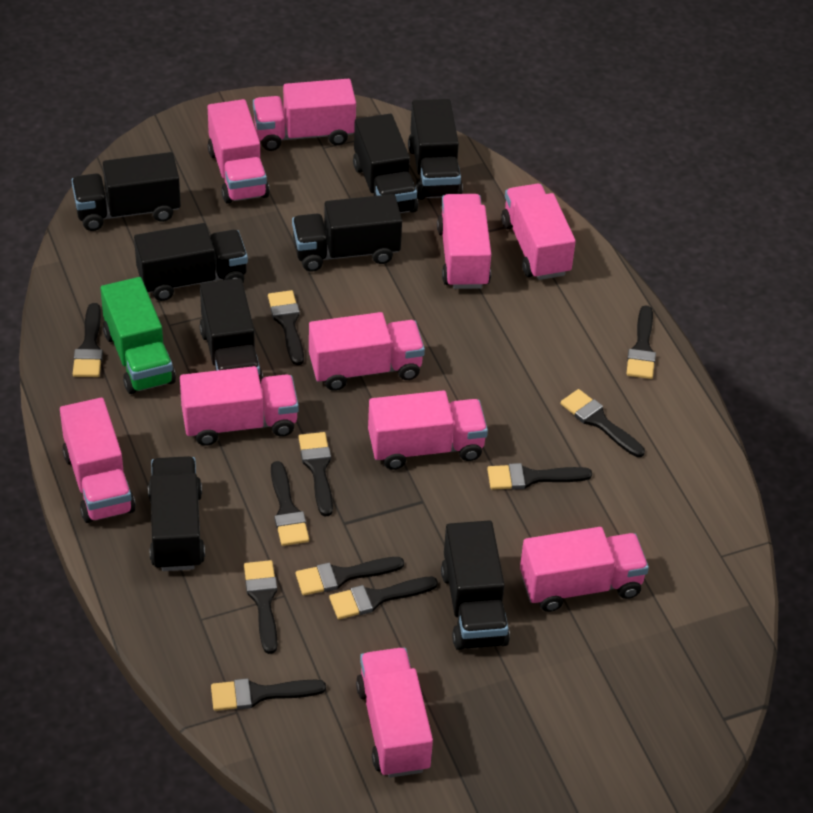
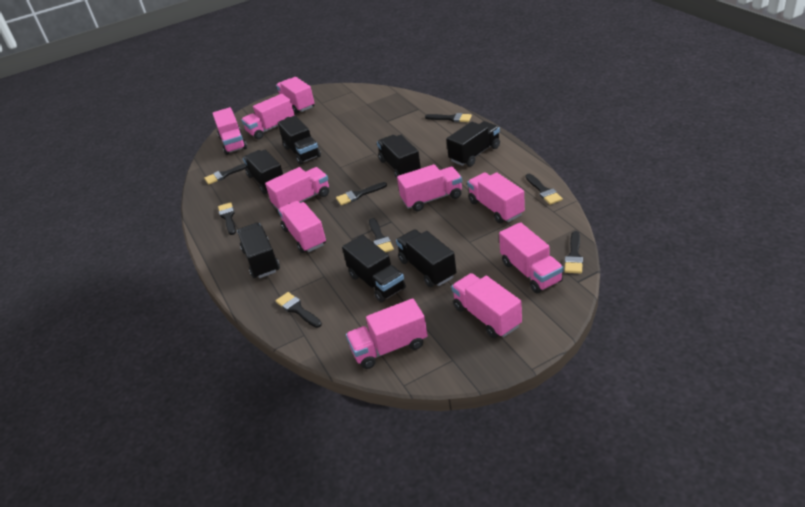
black brush: 11 -> 8
black truck: 8 -> 7
green truck: 1 -> 0

